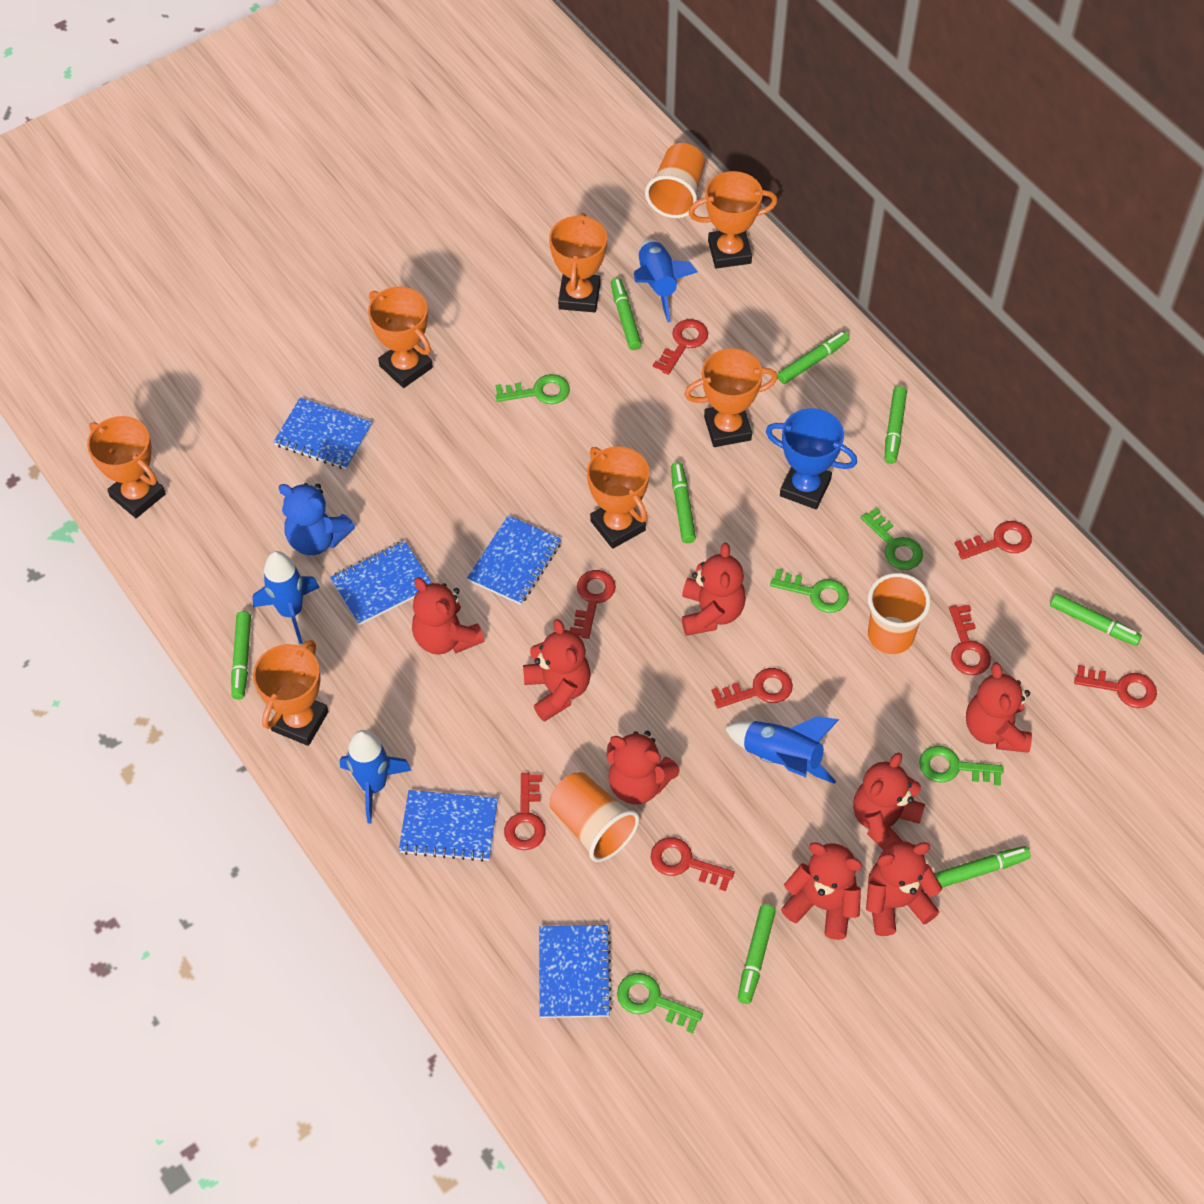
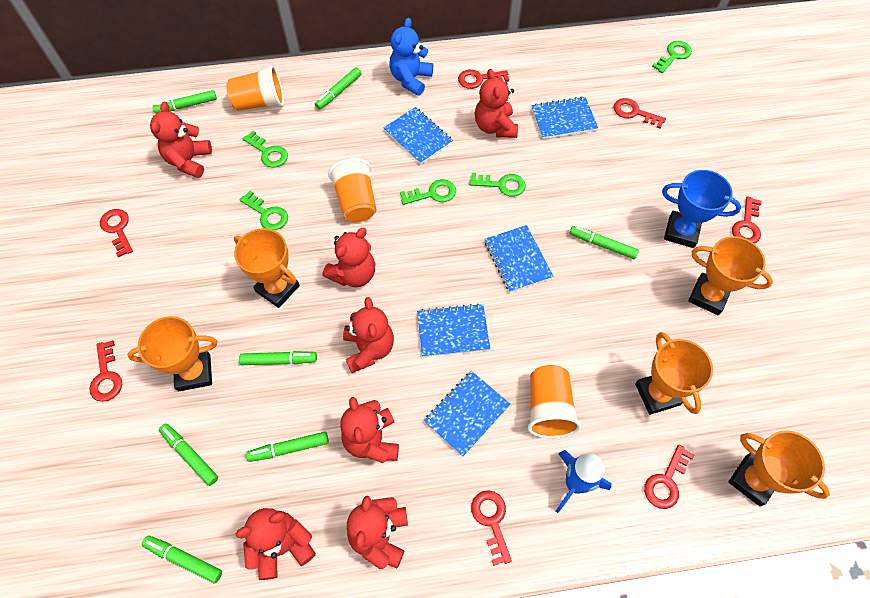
blue rocket: 4 -> 1
green marker: 8 -> 7
orange trophy: 7 -> 5
red key: 8 -> 7
red teddy bear: 8 -> 7

